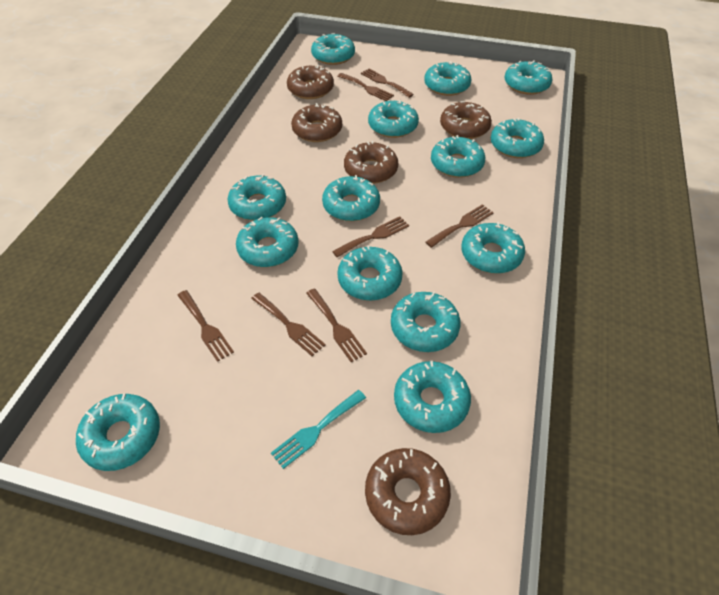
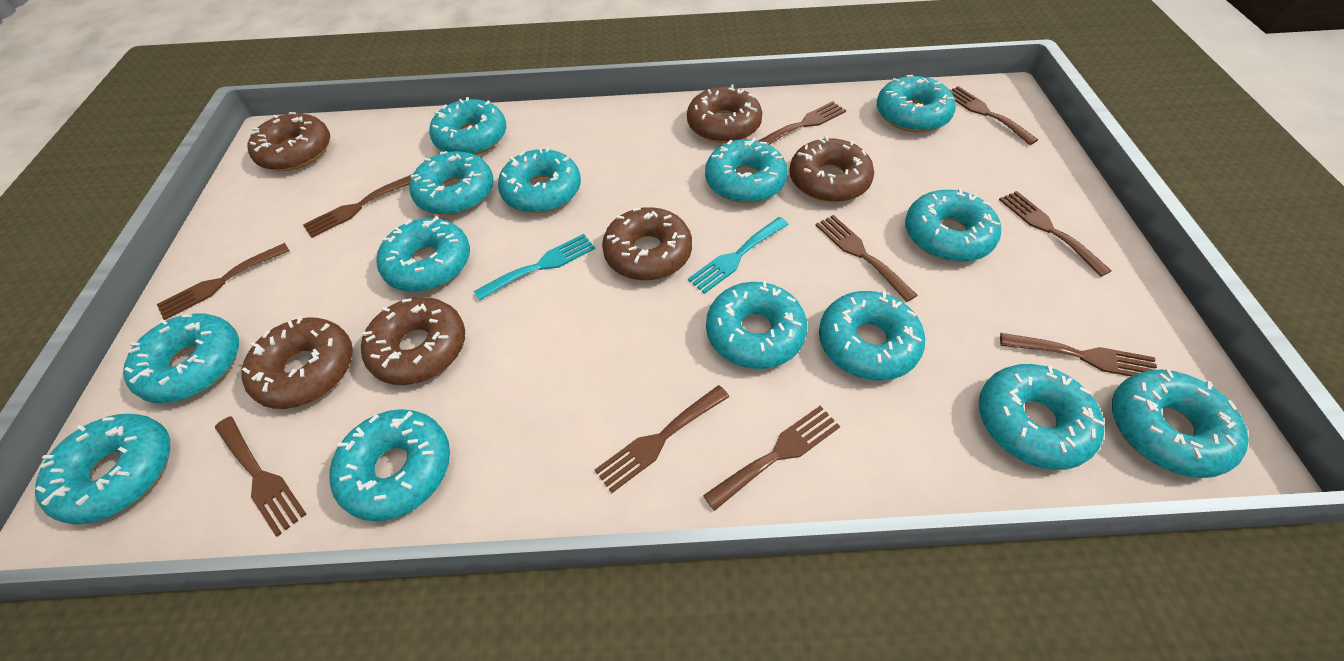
brown donut: 5 -> 6
brown fork: 7 -> 10
turquoise fork: 1 -> 2

